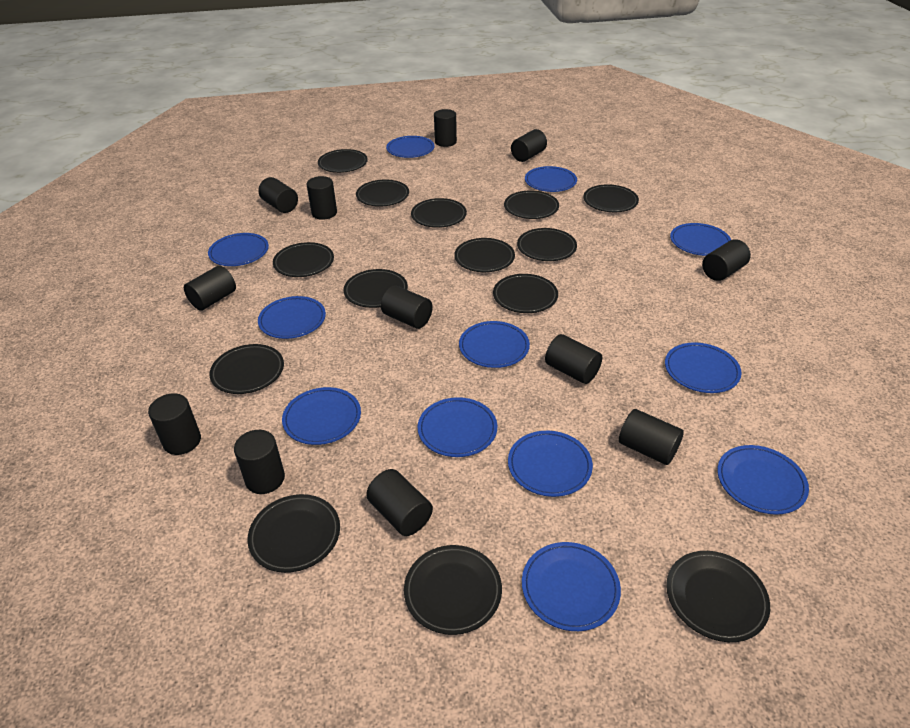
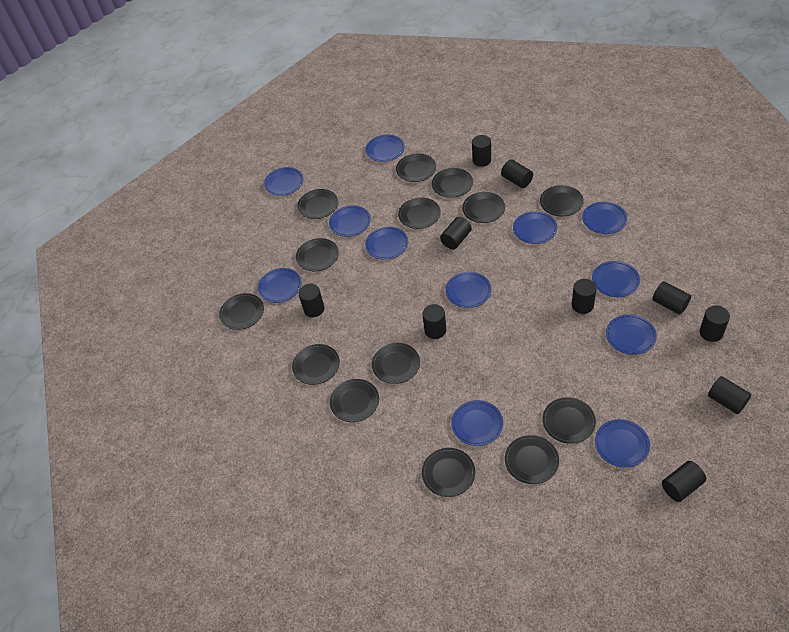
black cylinder: 12 -> 10

